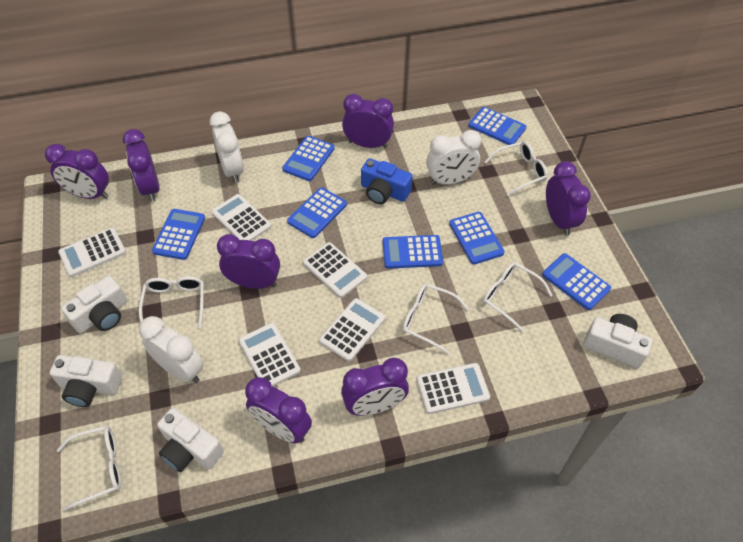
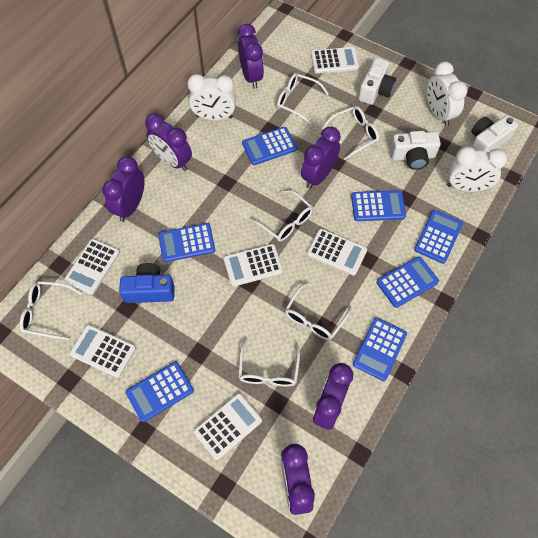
purple clock: 7 -> 6
white camera: 4 -> 3
white glasses: 5 -> 6

